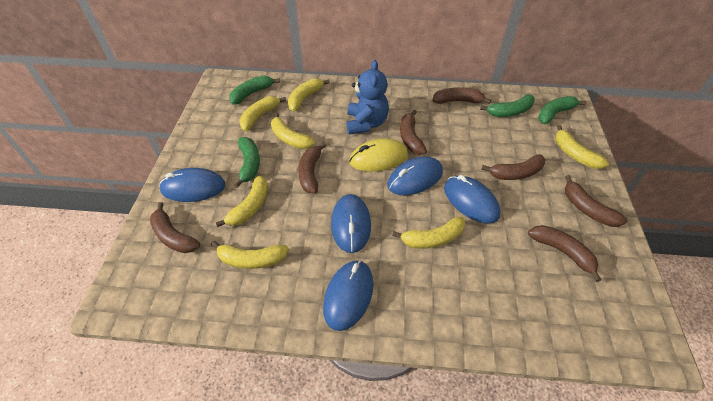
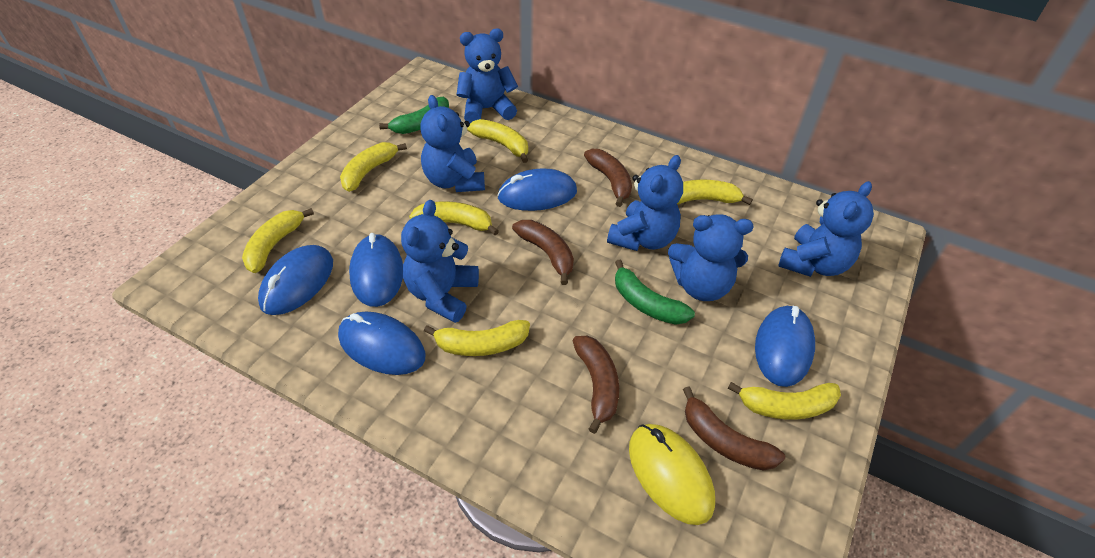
blue teddy bear: 1 -> 6
brown banana: 7 -> 4
green banana: 4 -> 2

